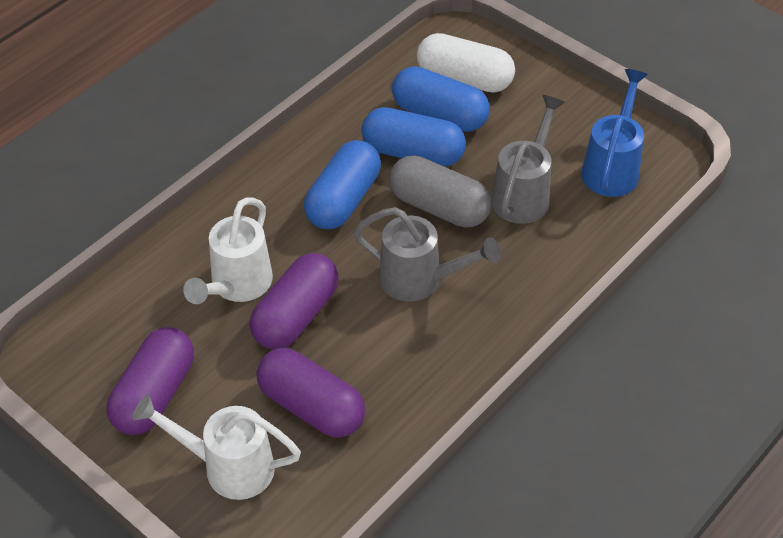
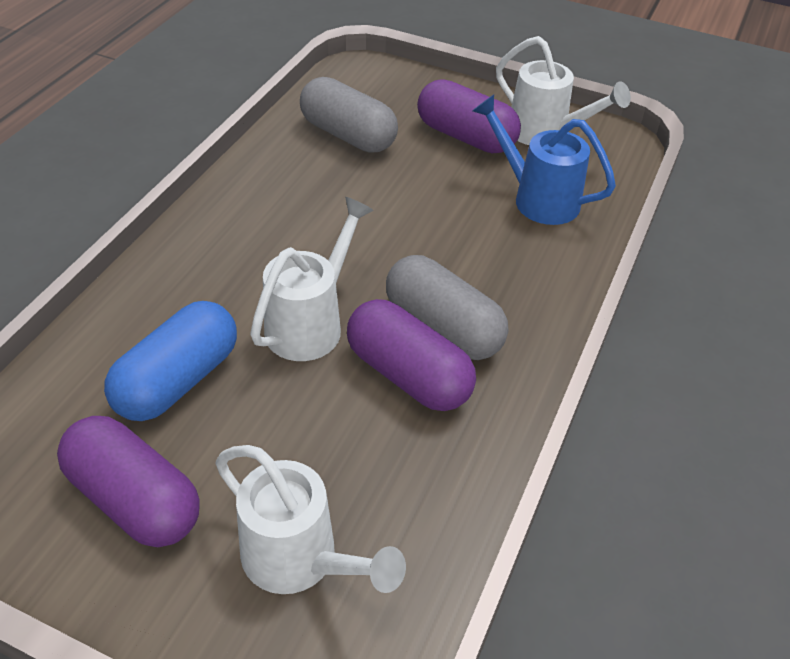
blue capsule: 3 -> 1
grey capsule: 1 -> 2
grey watering can: 2 -> 0
white capsule: 1 -> 0
white watering can: 2 -> 3

